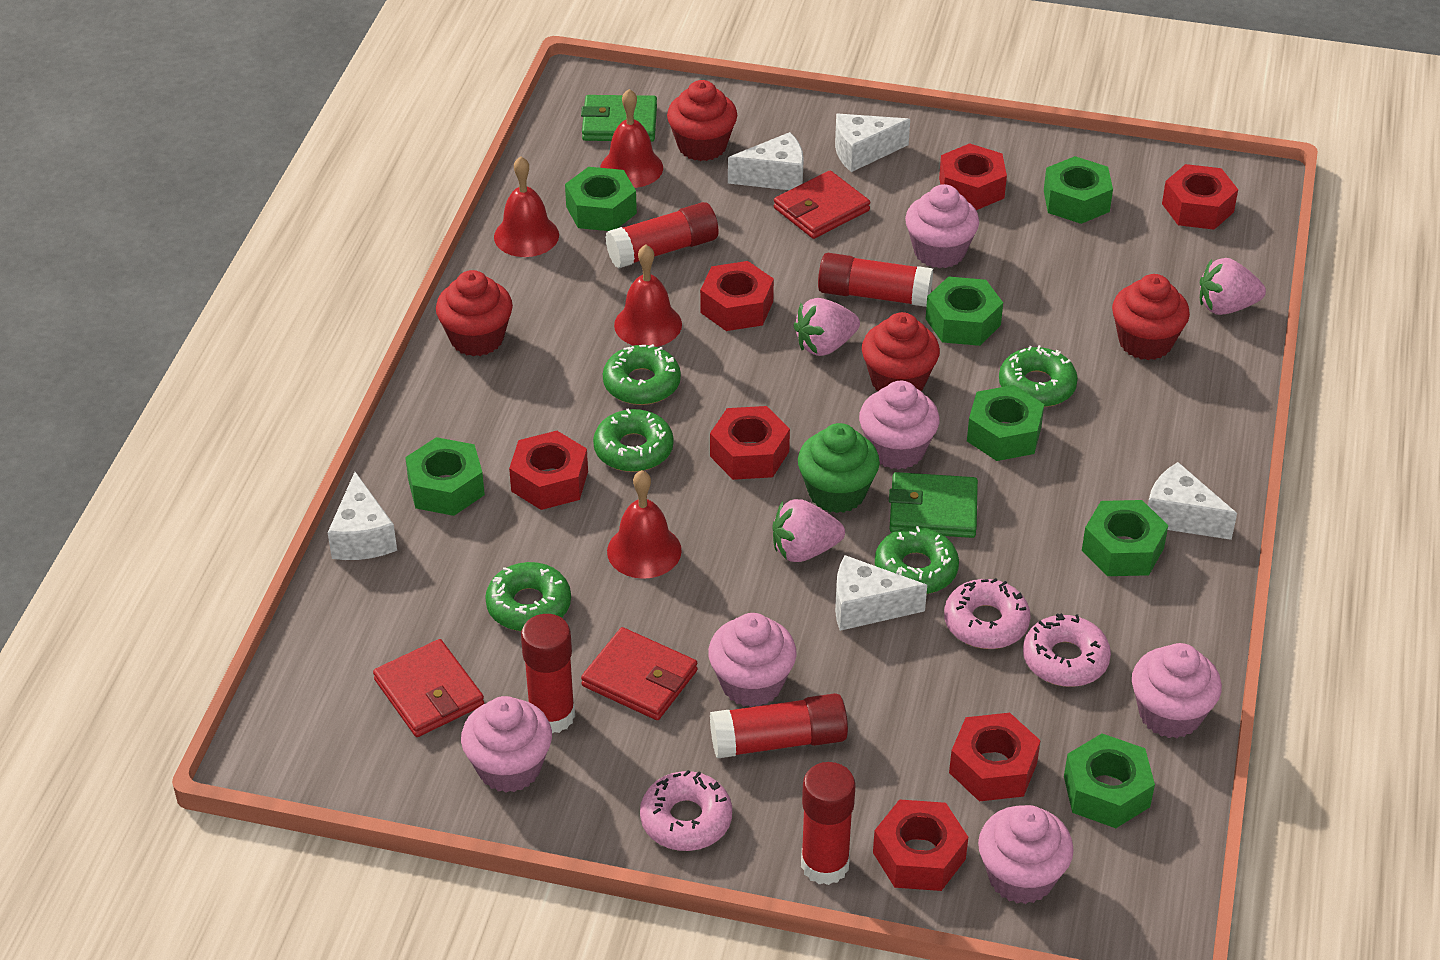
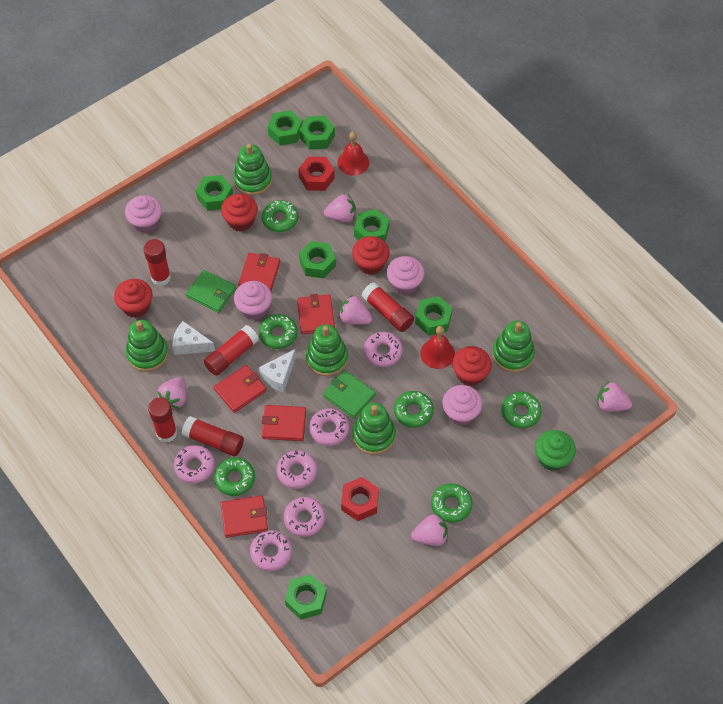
green donut: 5 -> 6
green stacking toy: 0 -> 5
pink cupcake: 6 -> 4
pink donut: 3 -> 6
pink strawberry: 3 -> 5
red bell: 4 -> 2
red nut: 7 -> 2
red wallet: 3 -> 5
white cheese: 5 -> 2

